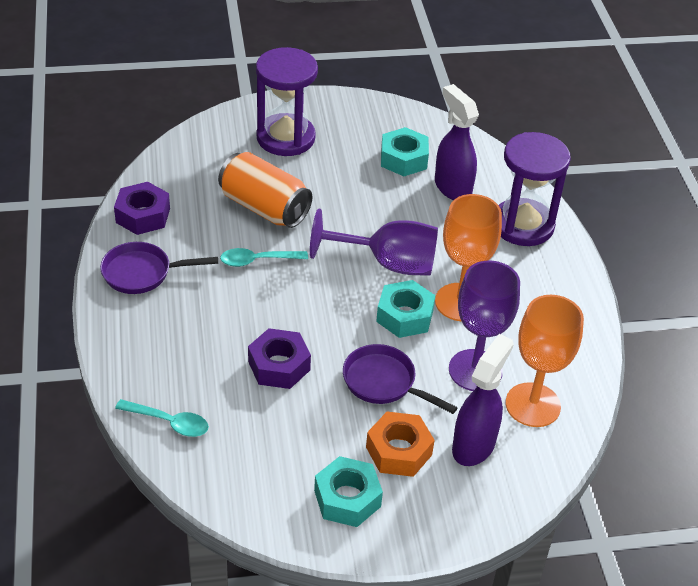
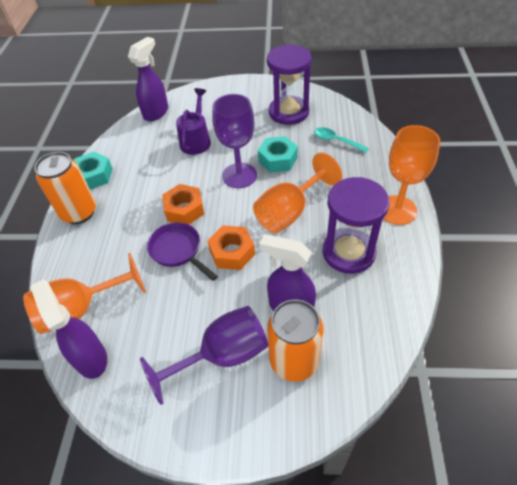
orange can: 1 -> 2
orange goblet: 2 -> 3
orange nut: 1 -> 2
purple nut: 2 -> 0
purple pan: 2 -> 1
purple spray bottle: 2 -> 3
purple watering can: 0 -> 1
turquoise nut: 3 -> 2
turquoise spoon: 2 -> 1

